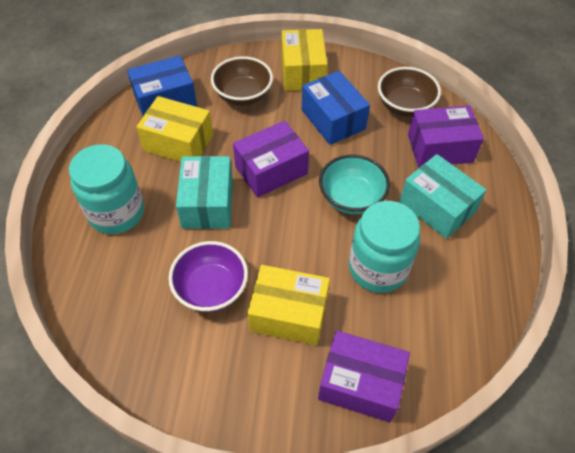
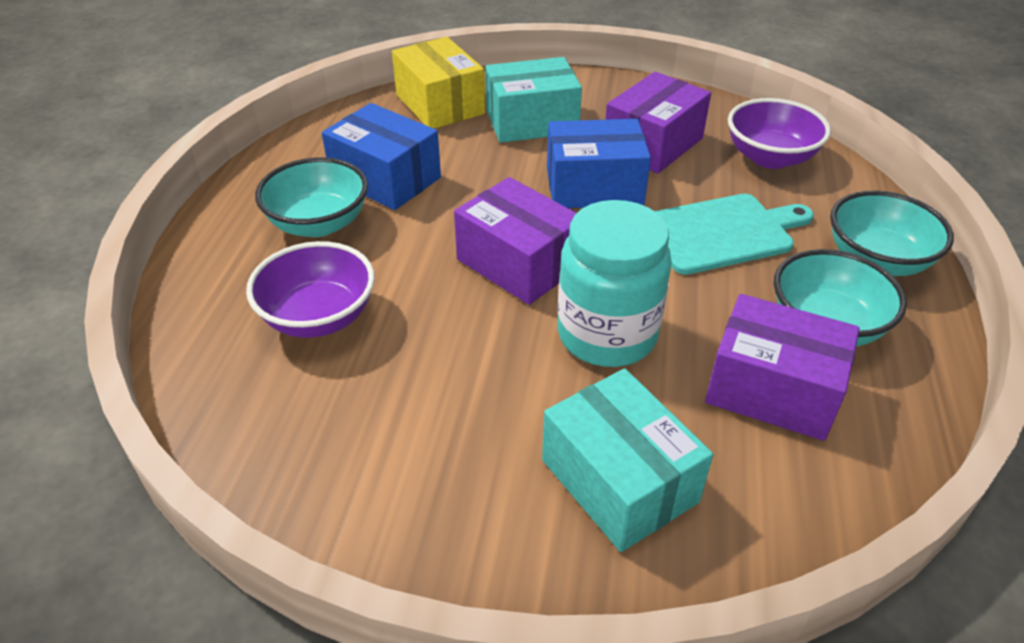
brown bowl: 2 -> 0
purple bowl: 1 -> 2
turquoise bowl: 1 -> 3
turquoise cutting board: 0 -> 1
turquoise jar: 2 -> 1
yellow box: 3 -> 1

